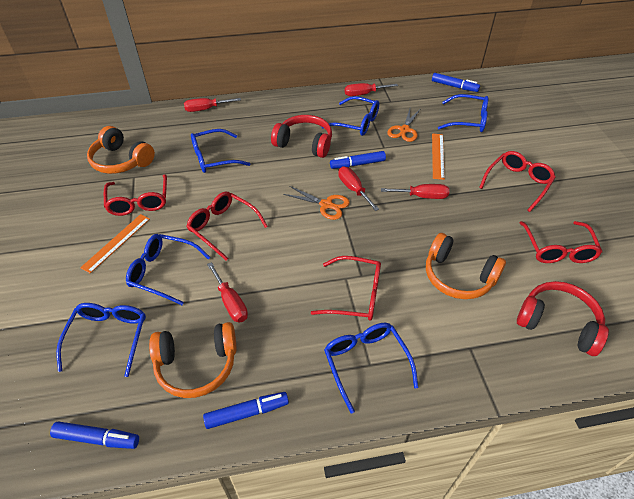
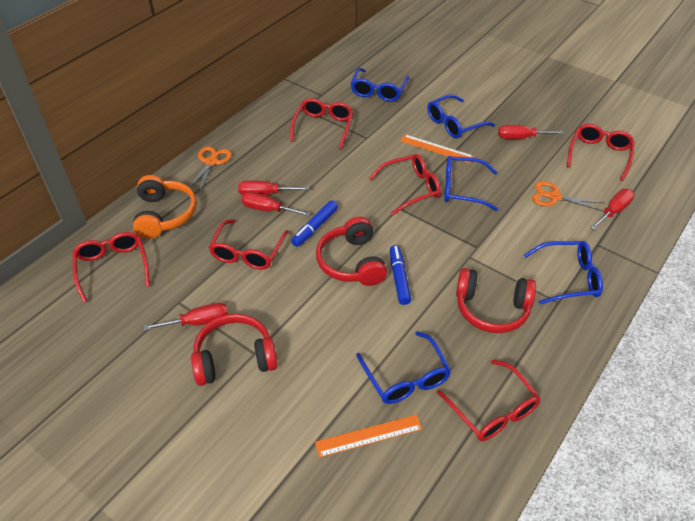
blue glasses: 6 -> 5
blue marker: 4 -> 2
orange headphones: 3 -> 1
red glasses: 5 -> 6
red headphones: 2 -> 3

